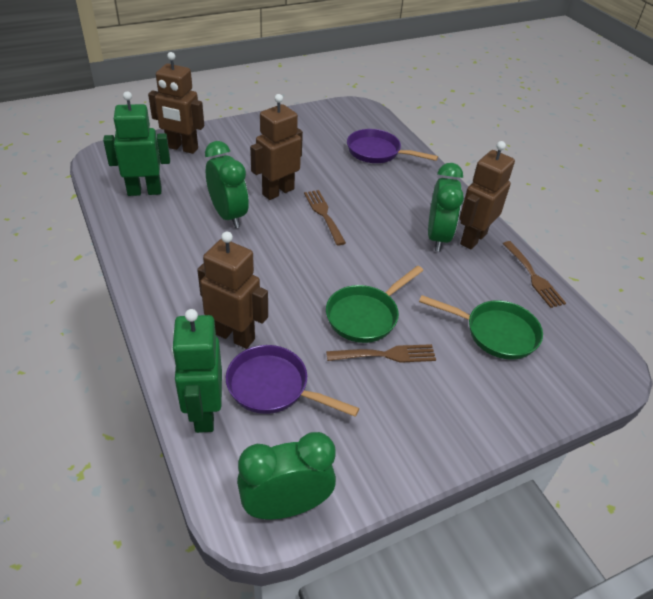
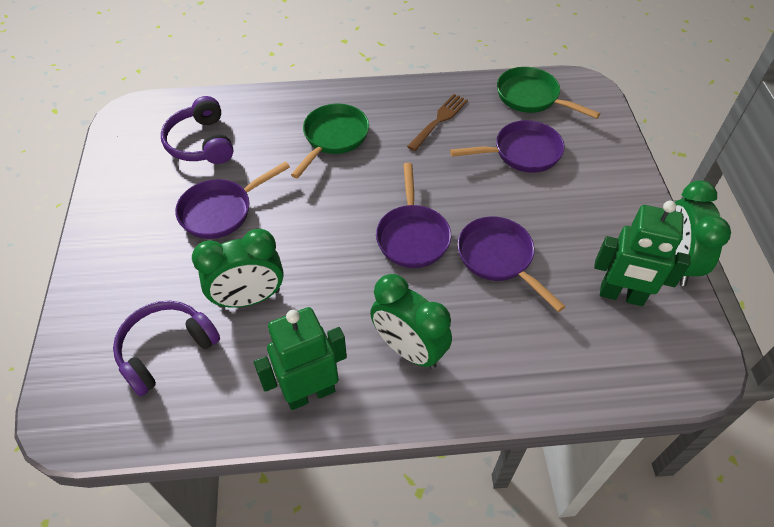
brown fork: 3 -> 1
brown robot: 4 -> 0
purple headphones: 0 -> 2
purple pan: 2 -> 4

